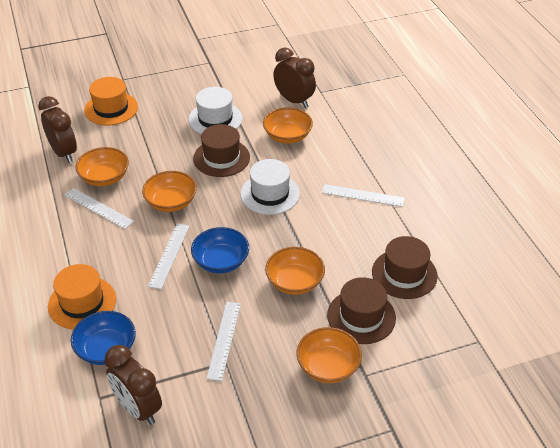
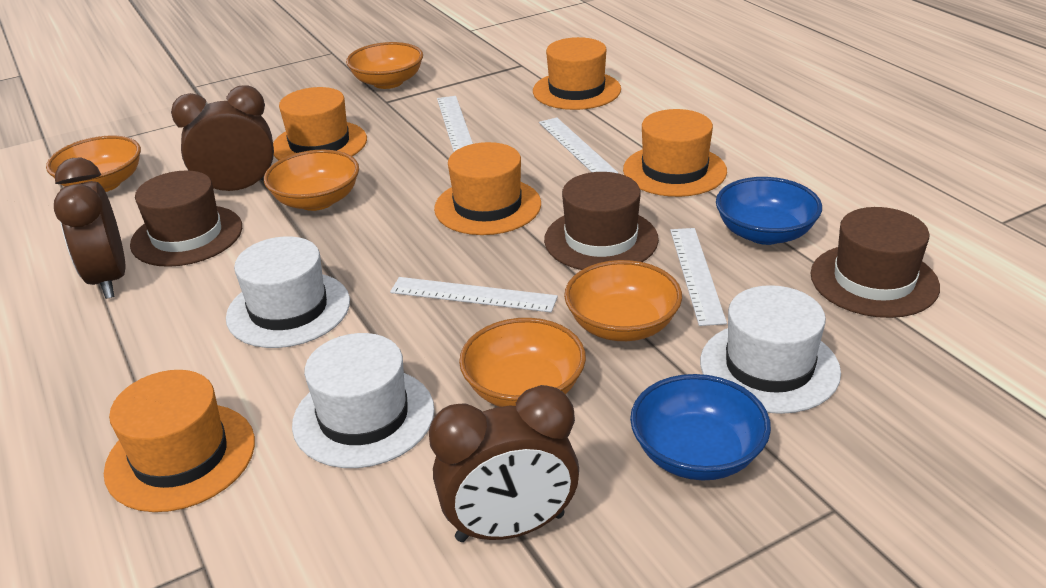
orange hat: 2 -> 5
white hat: 2 -> 3

